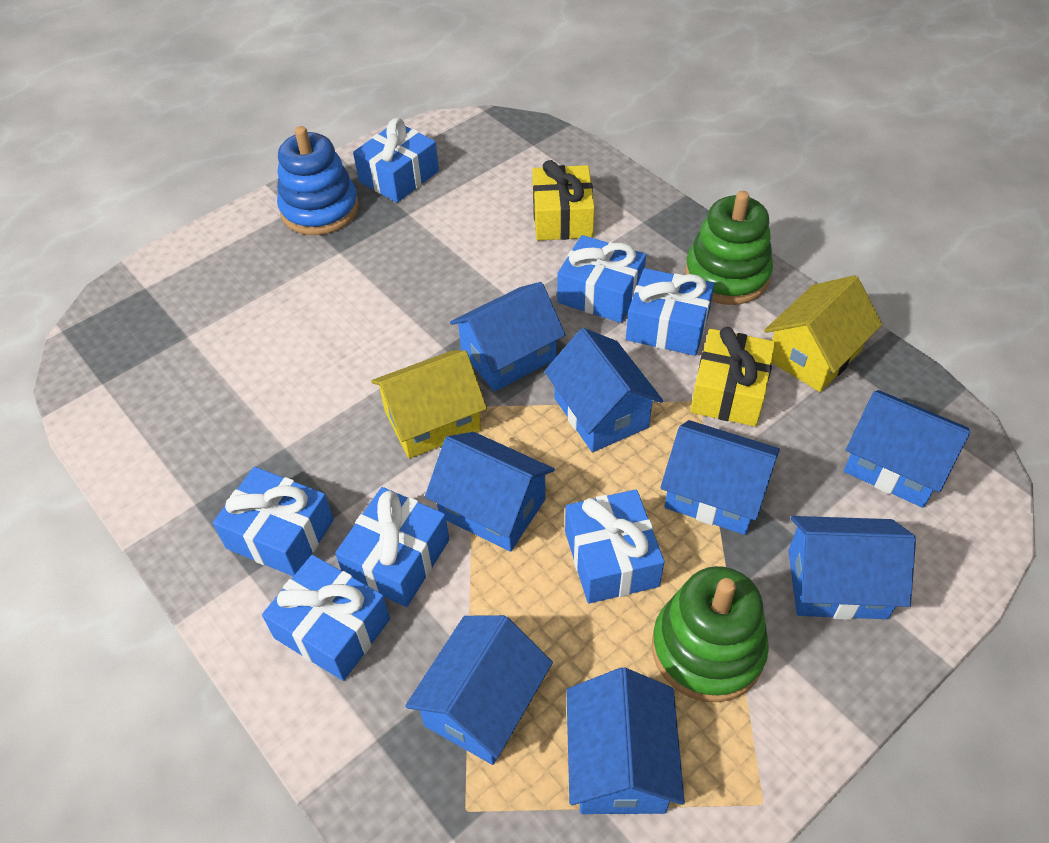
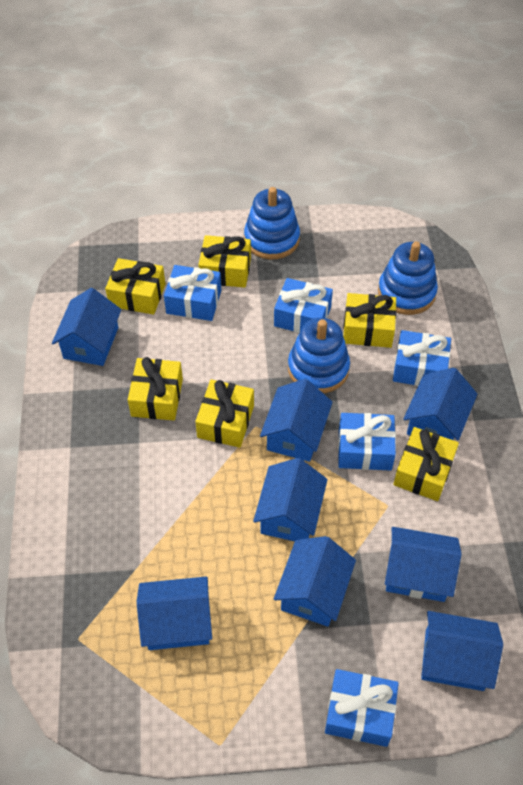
blue gift: 7 -> 5
blue stacking toy: 1 -> 3
green stacking toy: 2 -> 0
yellow gift: 2 -> 6
yellow house: 2 -> 0

